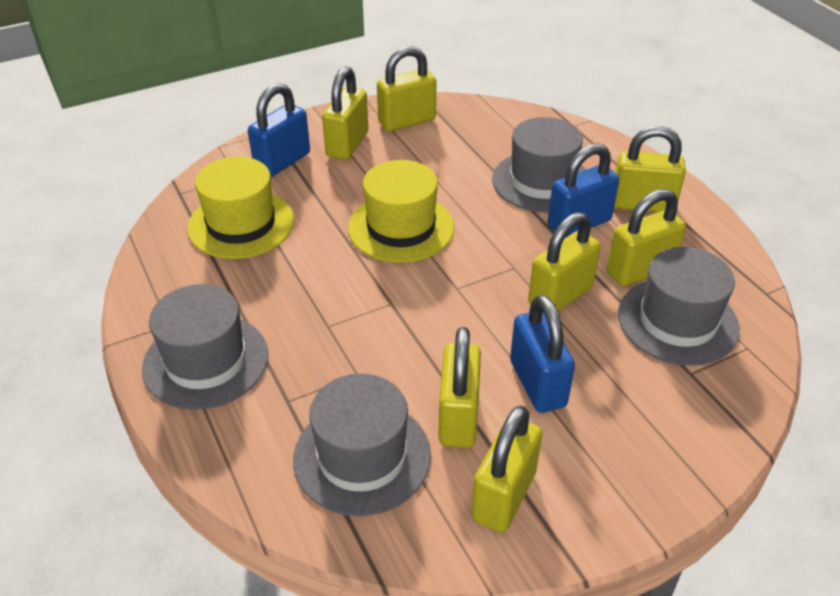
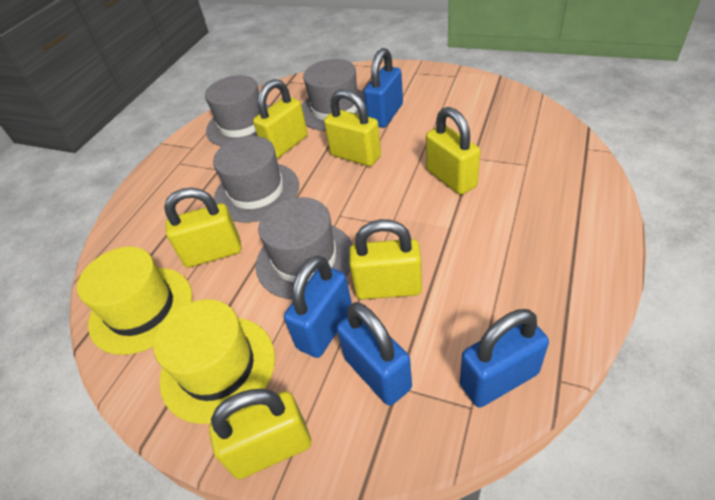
blue padlock: 3 -> 4
yellow padlock: 7 -> 6

